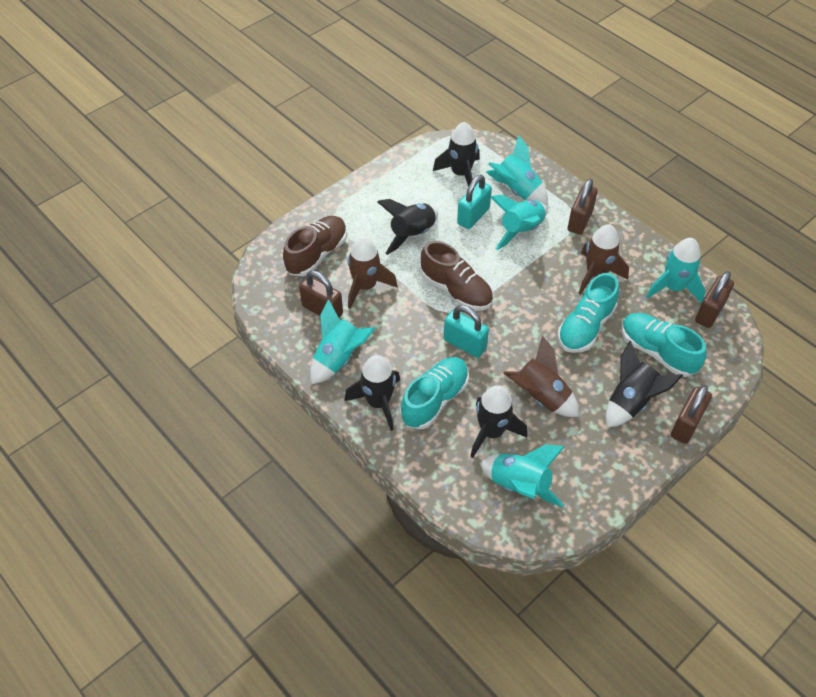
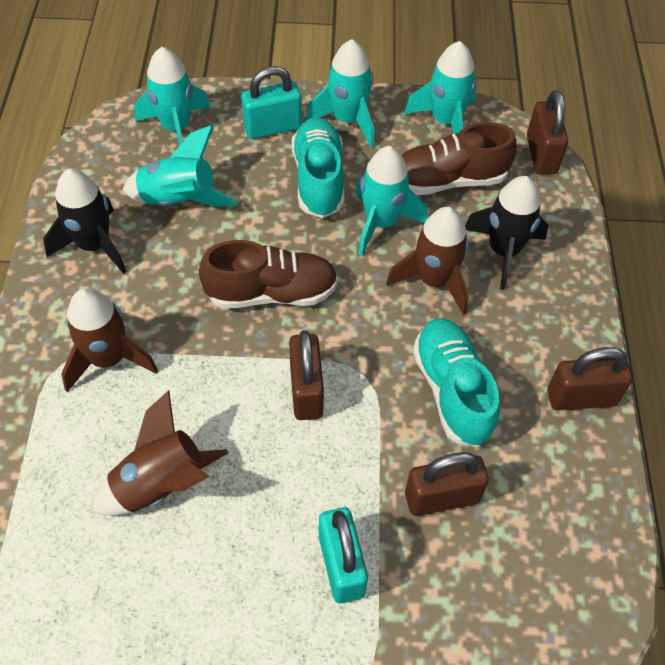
black rocket: 5 -> 2
turquoise shoe: 3 -> 2

